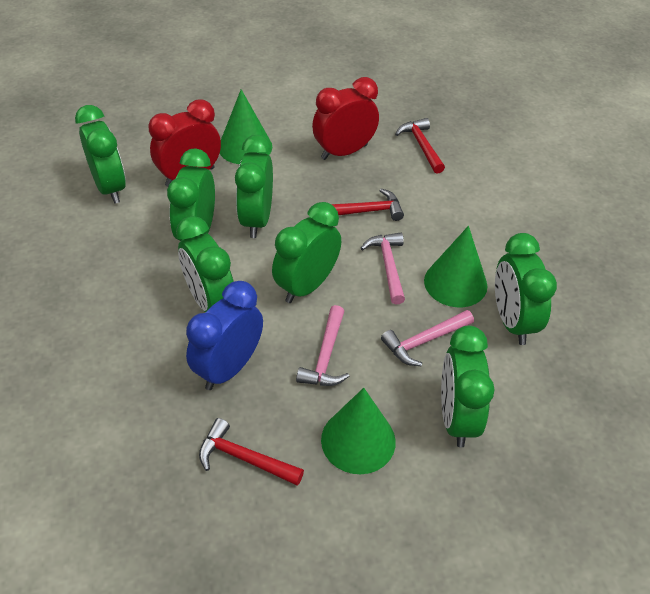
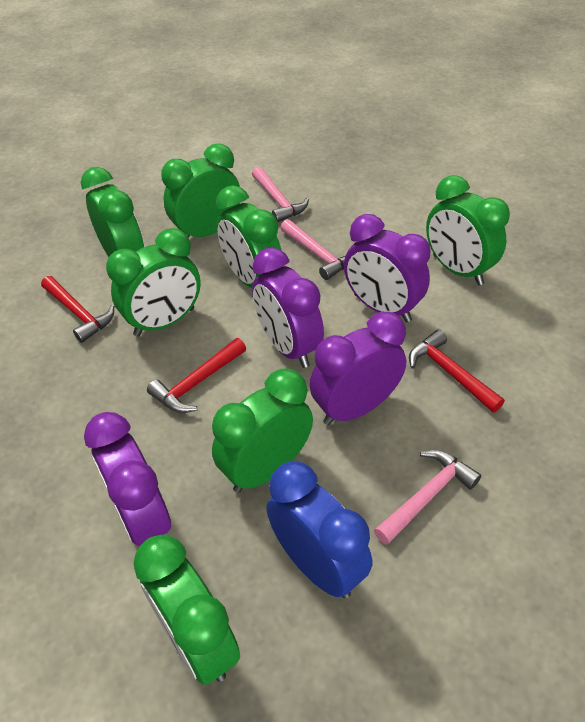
green cone: 3 -> 0
purple clock: 0 -> 4
red clock: 2 -> 0

